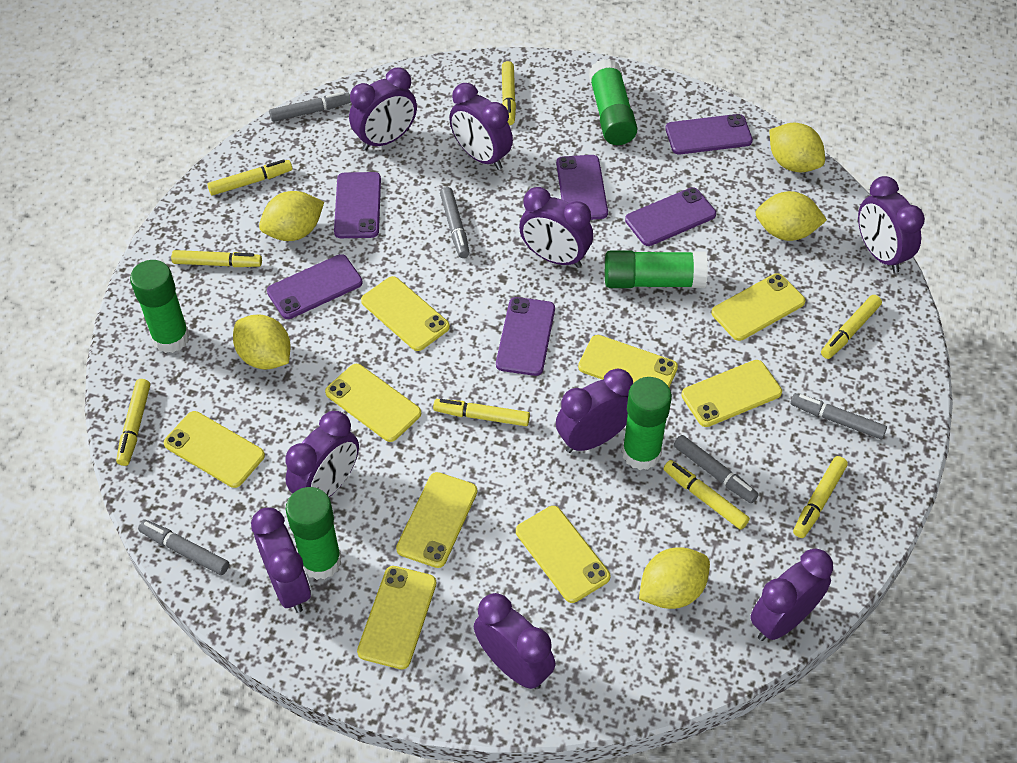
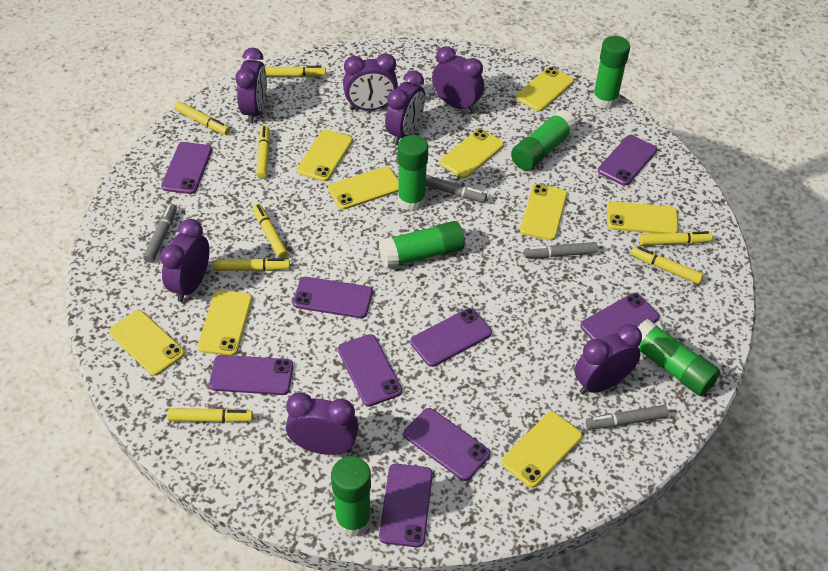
green glue stick: 5 -> 6
grey marker: 5 -> 4
purple clock: 9 -> 7
purple phone: 6 -> 9
yellow lemon: 5 -> 0

